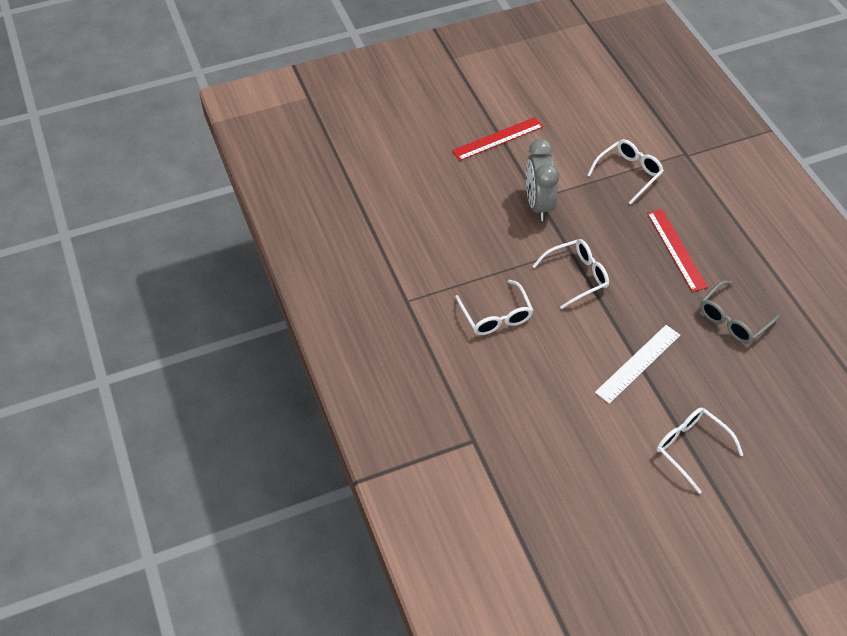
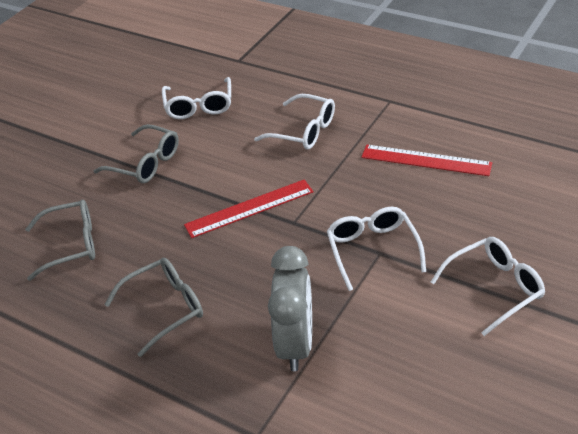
grey glasses: 1 -> 3
white ruler: 1 -> 0

